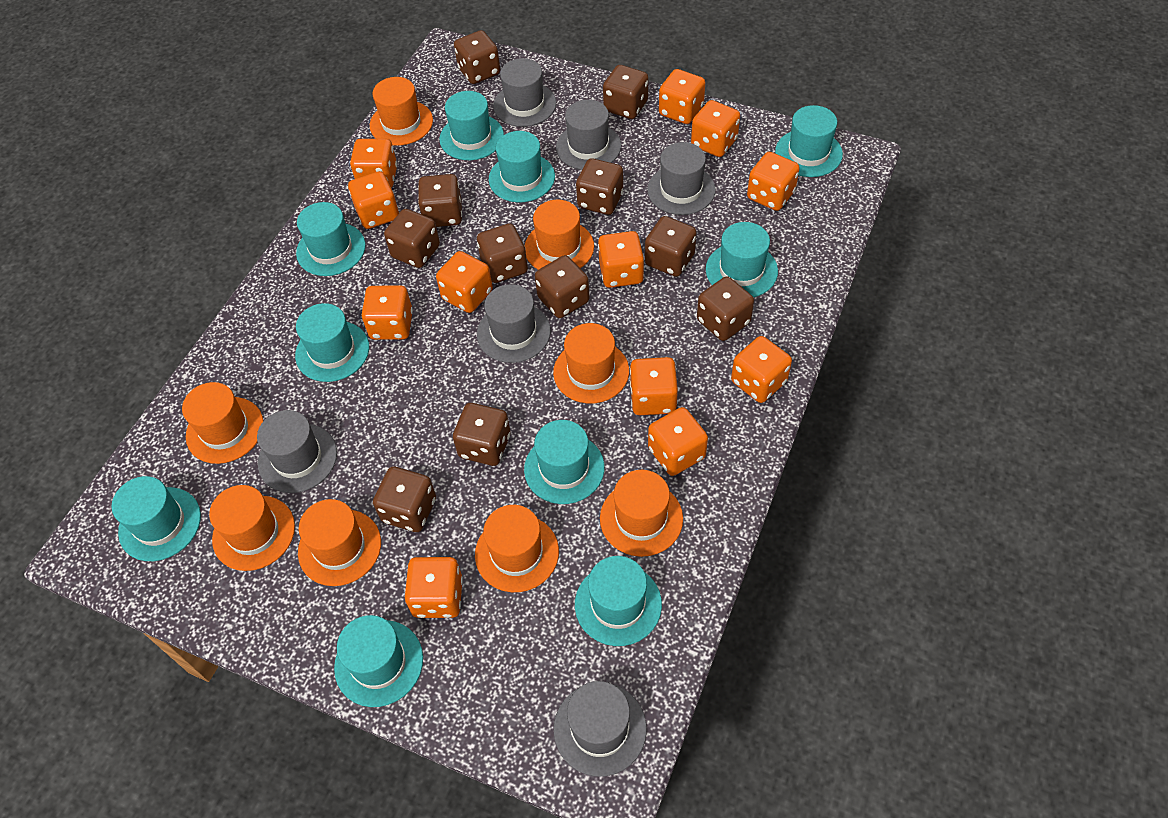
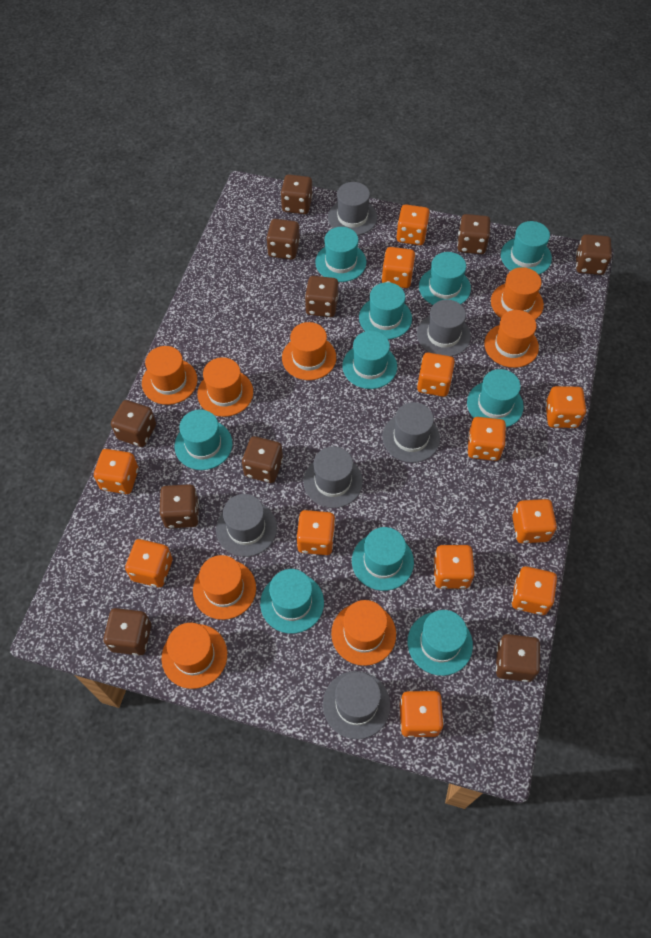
brown dice: 11 -> 10

